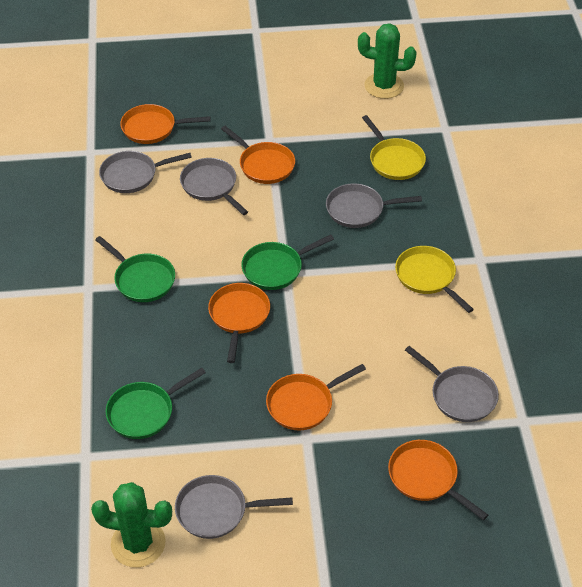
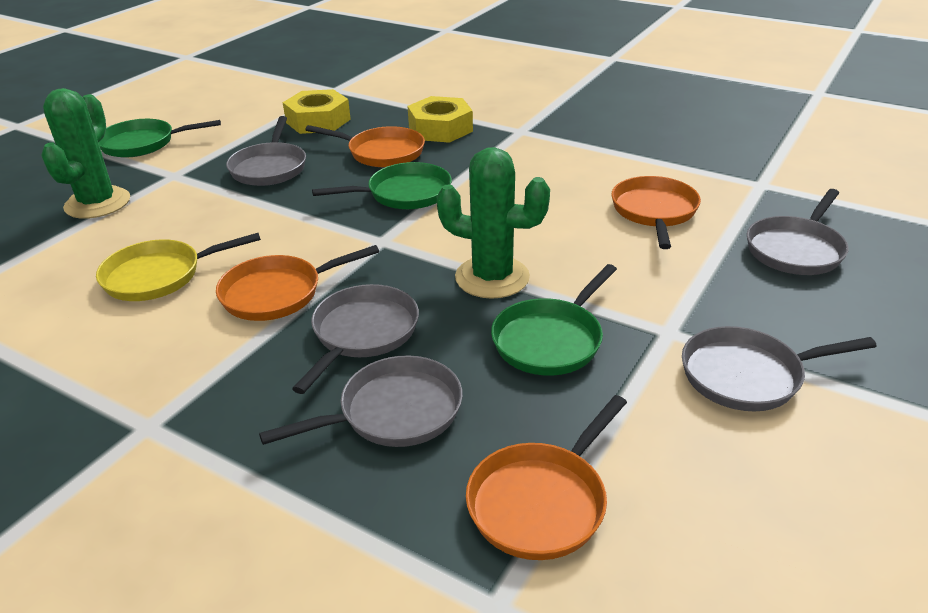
orange pan: 5 -> 4
yellow nut: 0 -> 2
yellow pan: 2 -> 1

